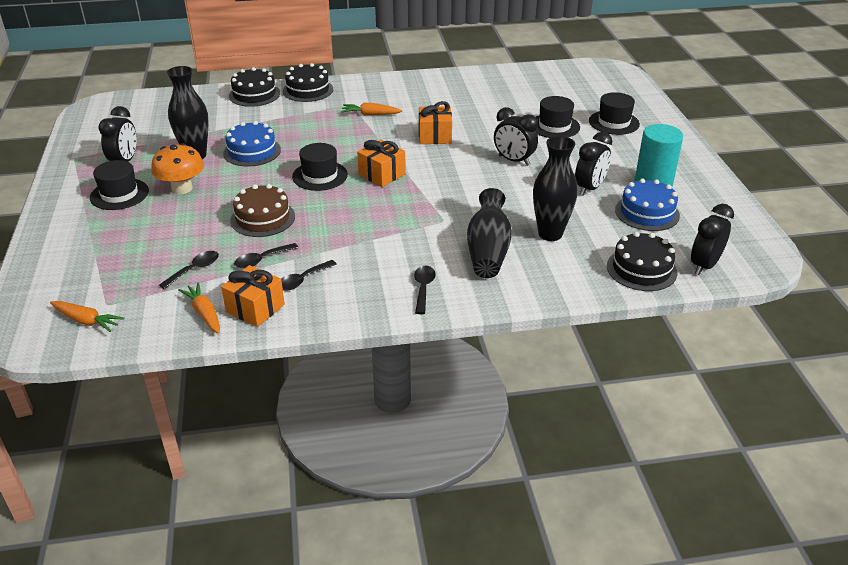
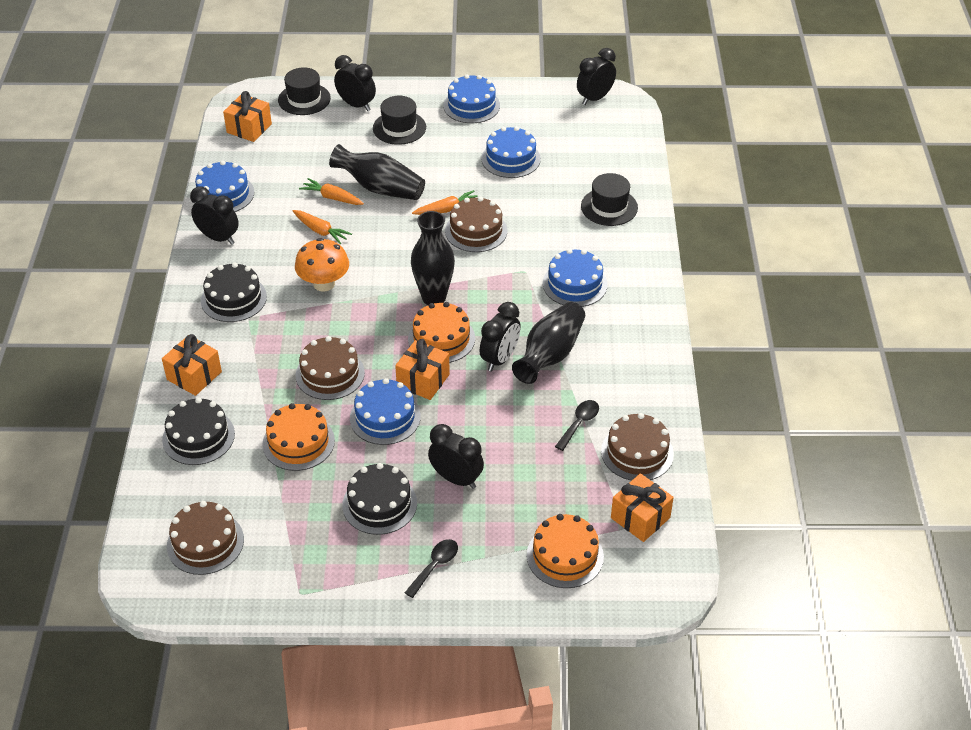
black clock: 4 -> 5
black hat: 4 -> 3
black spoon: 4 -> 2
blue cake: 2 -> 5
brown cake: 1 -> 4
orange cake: 0 -> 3
orange gift: 3 -> 4
turquoise cylinder: 1 -> 0

